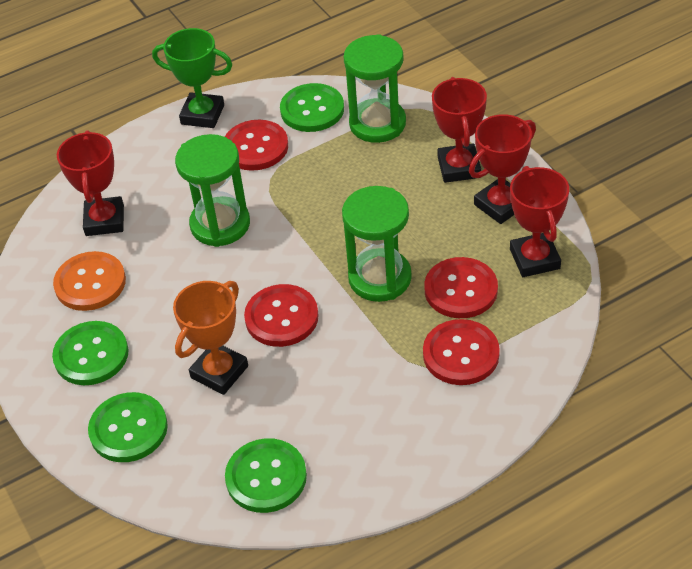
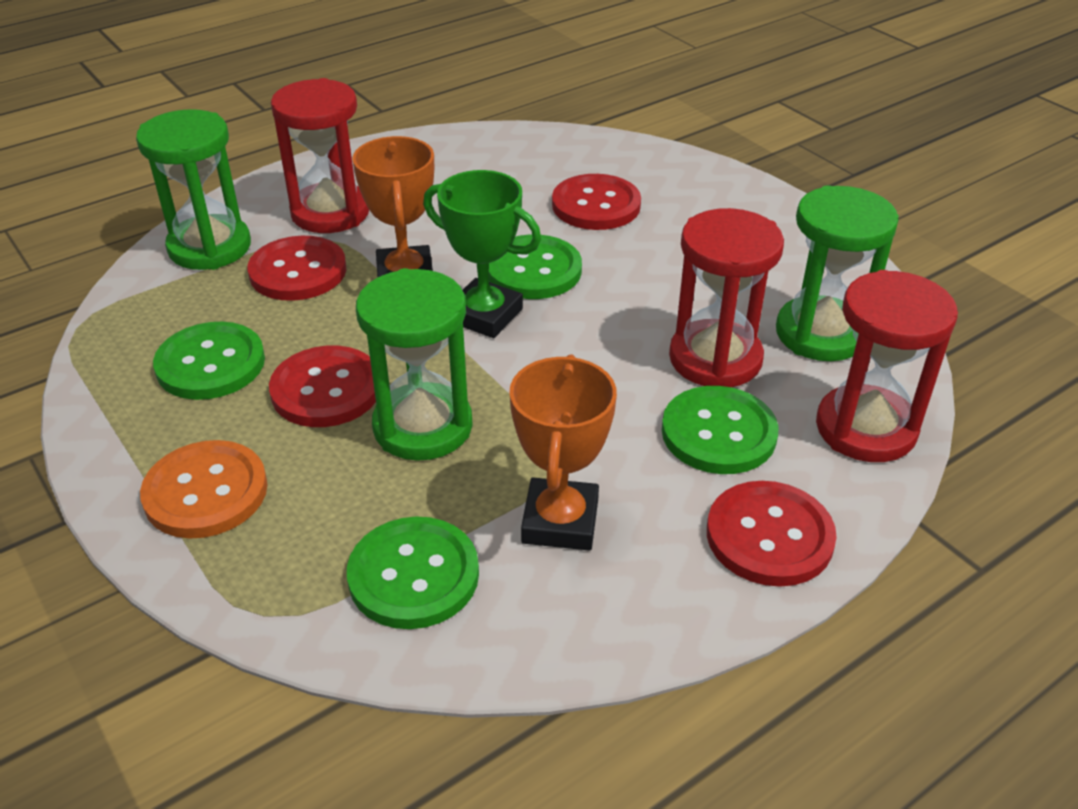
orange trophy: 1 -> 2
red hourglass: 0 -> 3
red trophy: 4 -> 0

